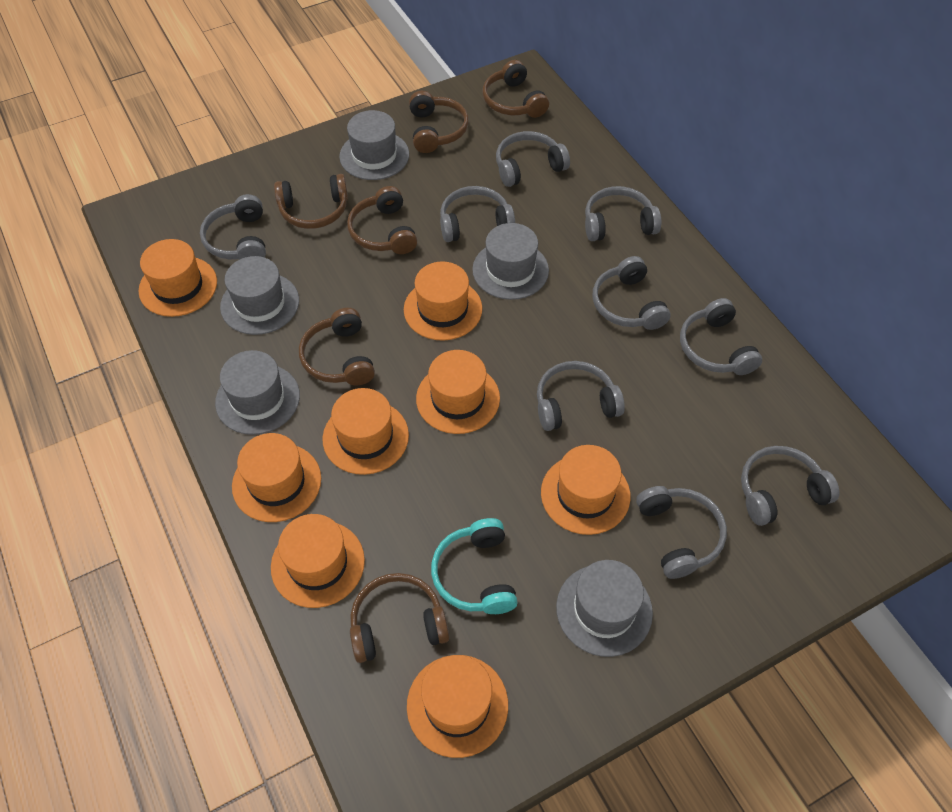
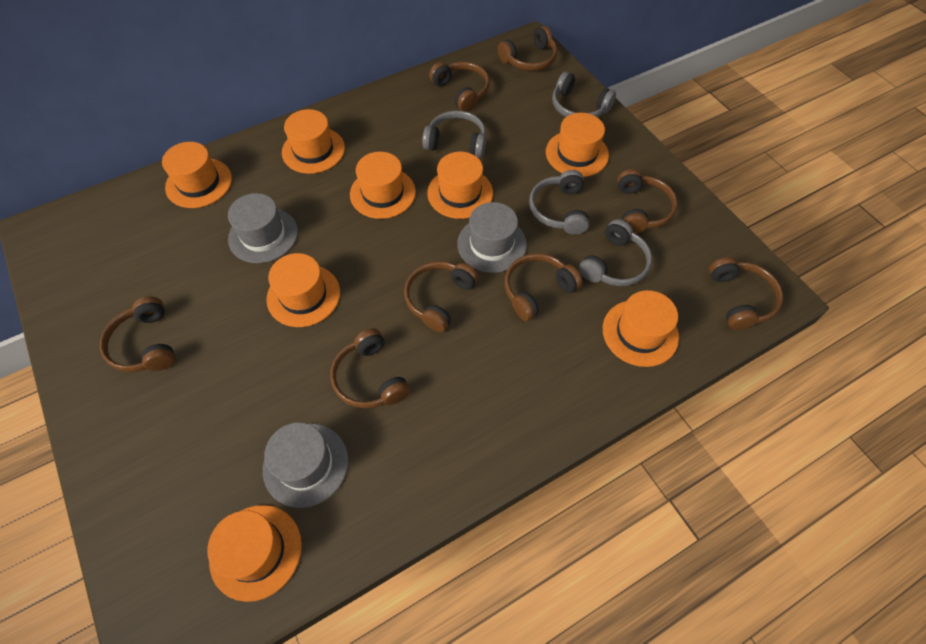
brown headphones: 6 -> 8
grey hat: 5 -> 3
grey headphones: 9 -> 4
turquoise headphones: 1 -> 0

